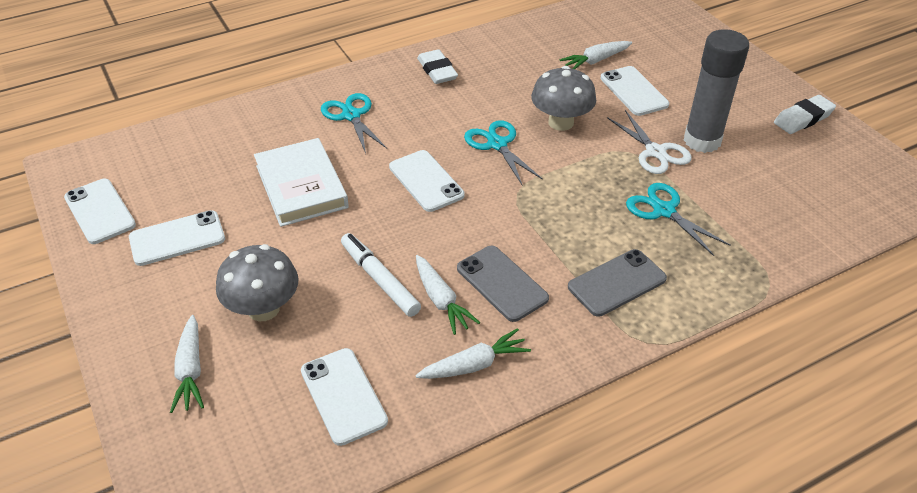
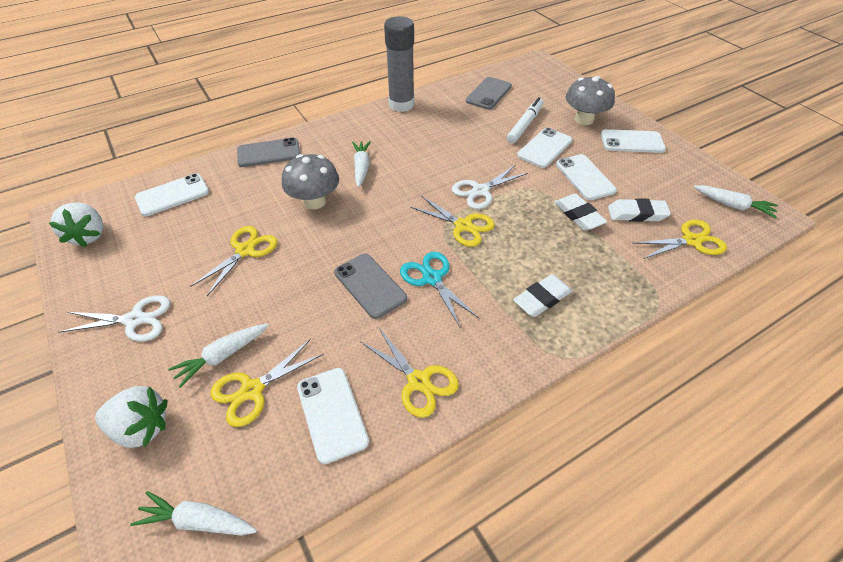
grey phone: 2 -> 3
turquoise scissors: 3 -> 1
white book: 1 -> 0
white eraser: 2 -> 3
white scissors: 1 -> 2
white strawberry: 0 -> 2
yellow scissors: 0 -> 5

